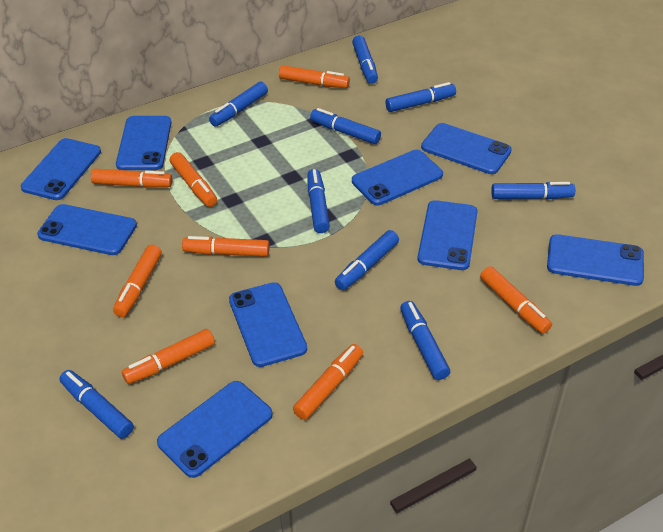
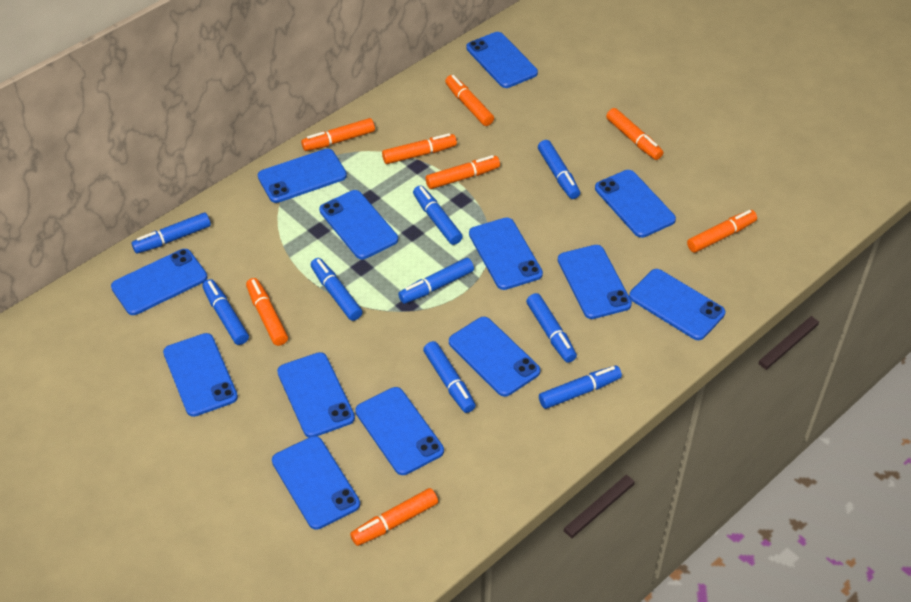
blue phone: 9 -> 13

